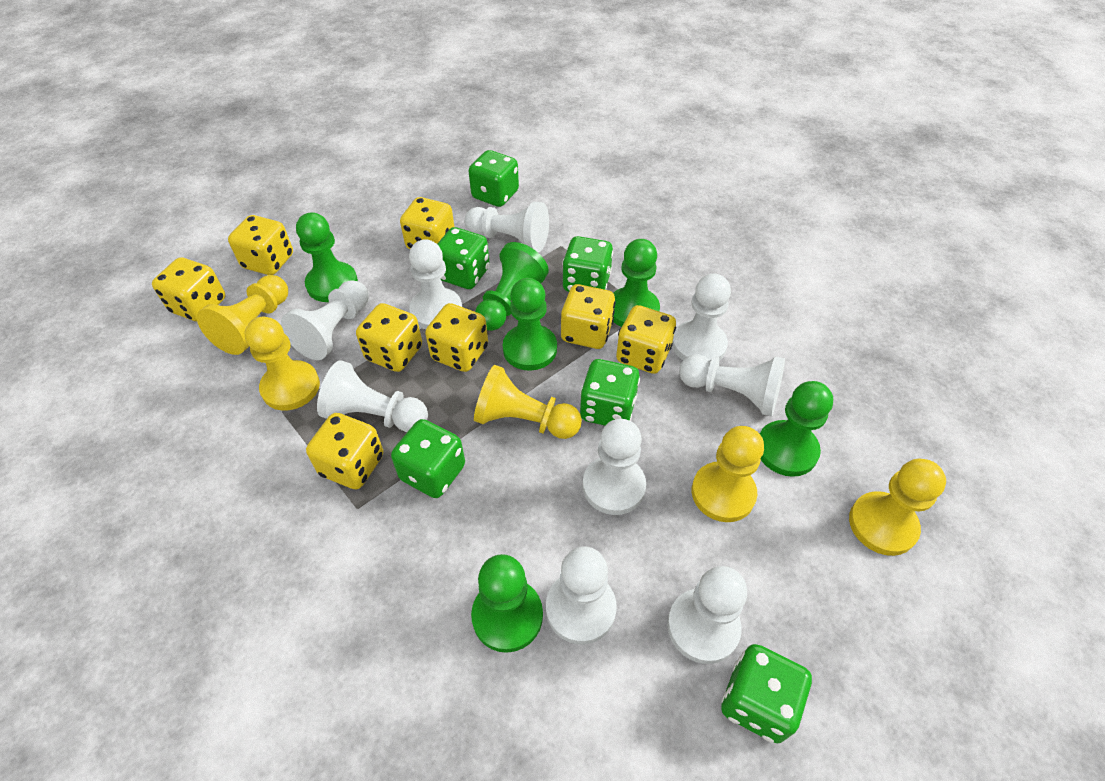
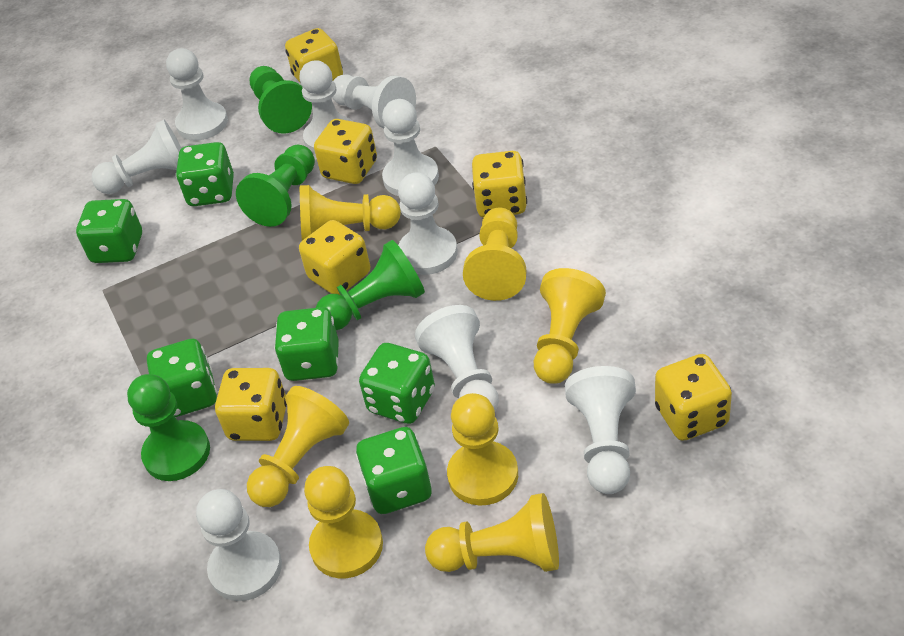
green pawn: 6 -> 4
yellow dice: 8 -> 6
yellow pawn: 5 -> 7

